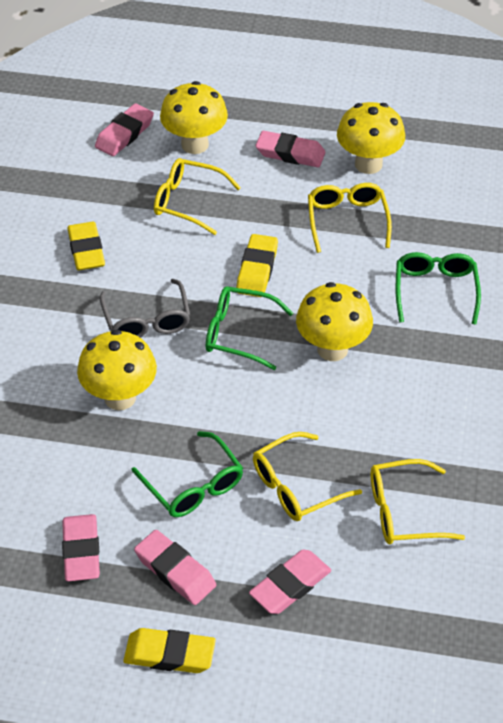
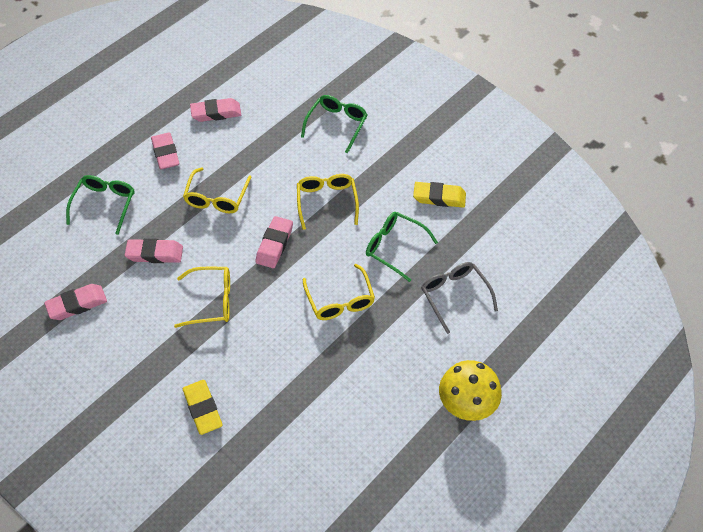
yellow eraser: 3 -> 2
yellow mushroom: 4 -> 1

